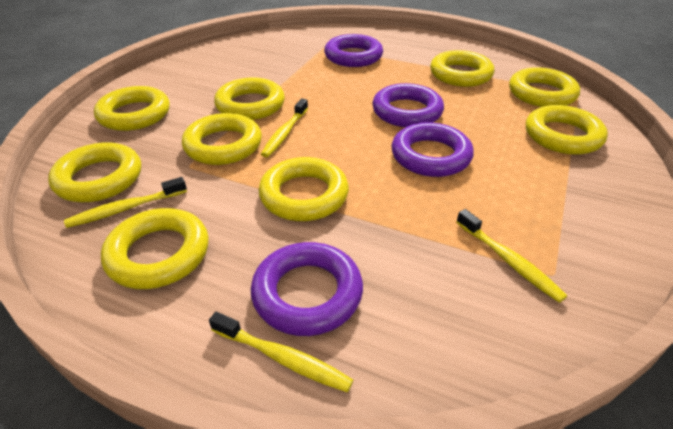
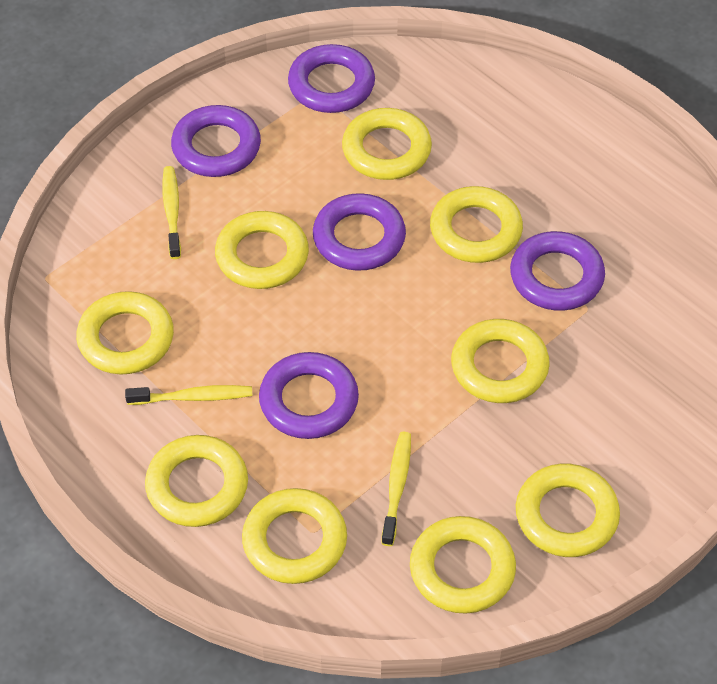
purple ring: 4 -> 5
yellow toothbrush: 4 -> 3

